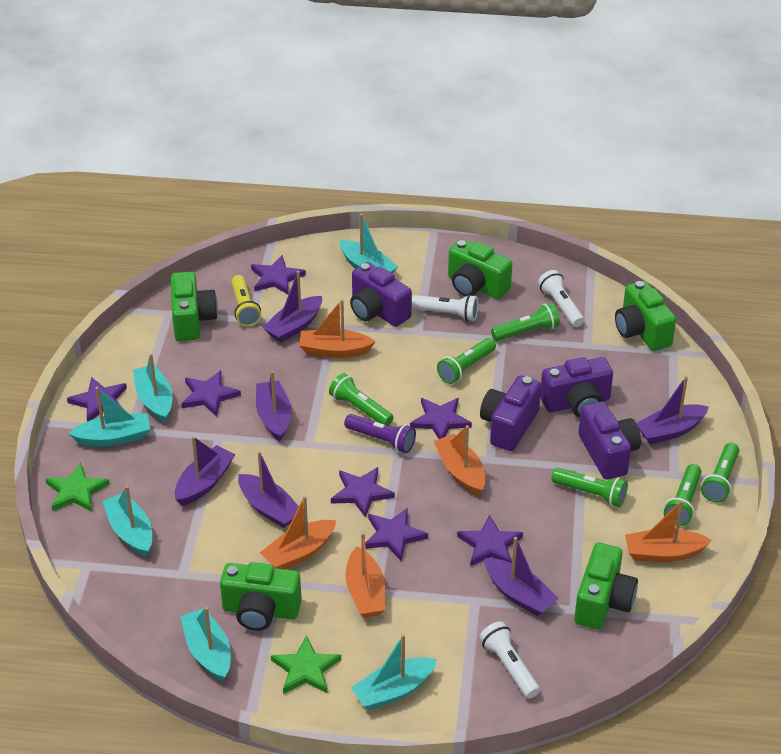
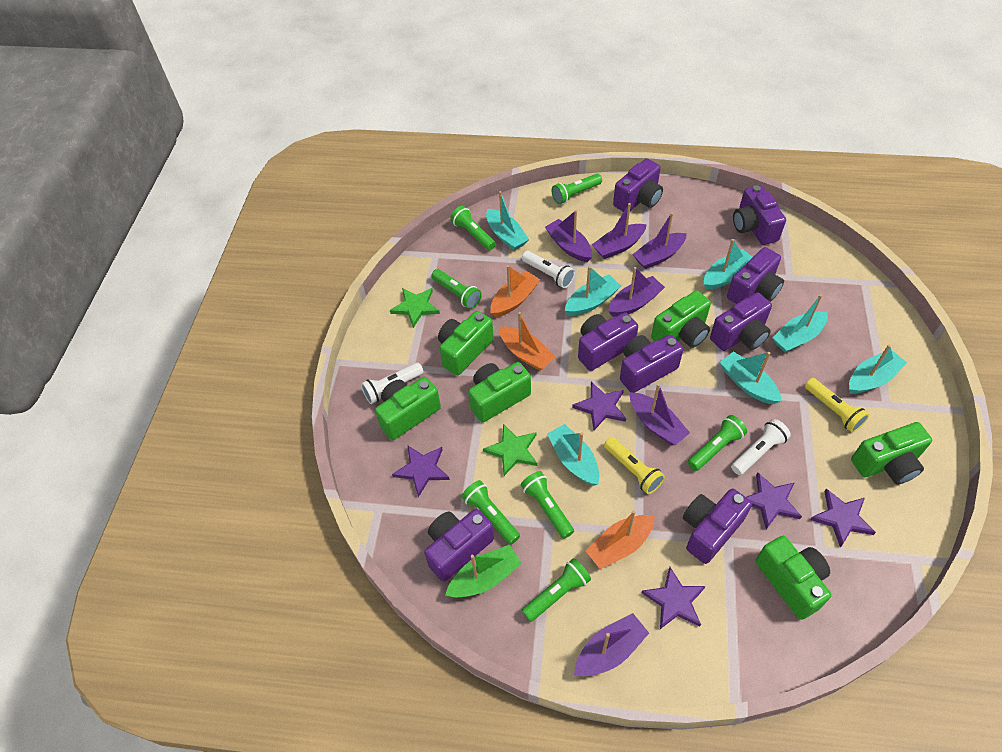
green boat: 0 -> 1
green camera: 5 -> 6
green flashlight: 6 -> 7
orange boat: 5 -> 3
purple camera: 4 -> 8
purple flashlight: 1 -> 0
purple star: 7 -> 5
turquoise boat: 6 -> 7
yellow flashlight: 1 -> 2

